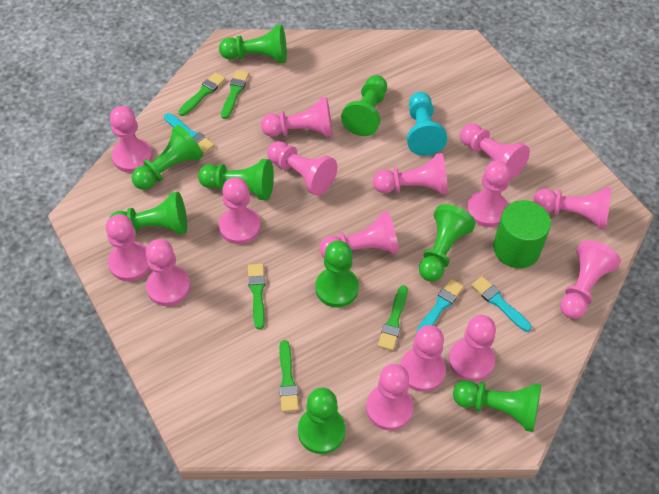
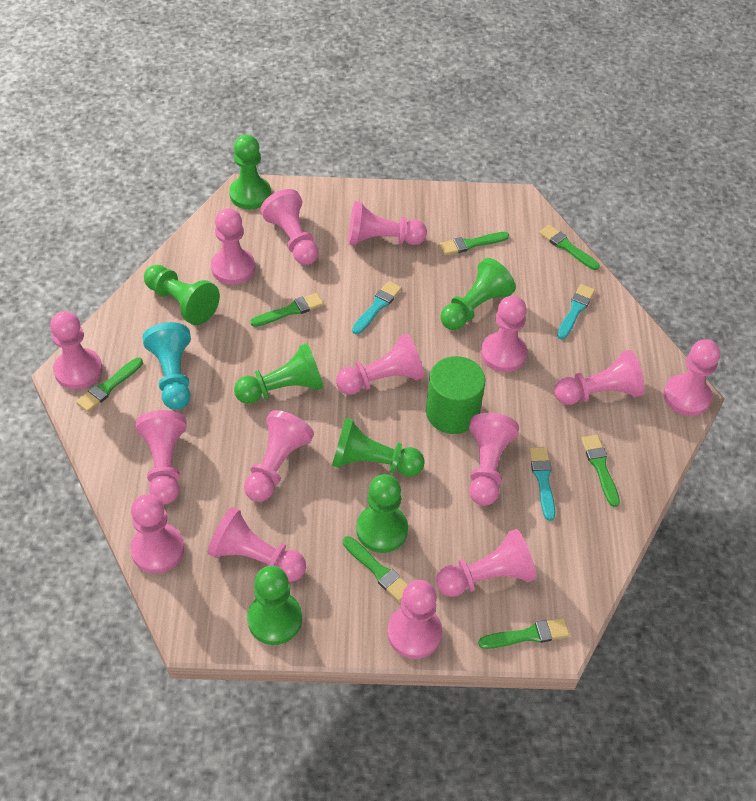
green brush: 5 -> 7
green pawn: 9 -> 7

